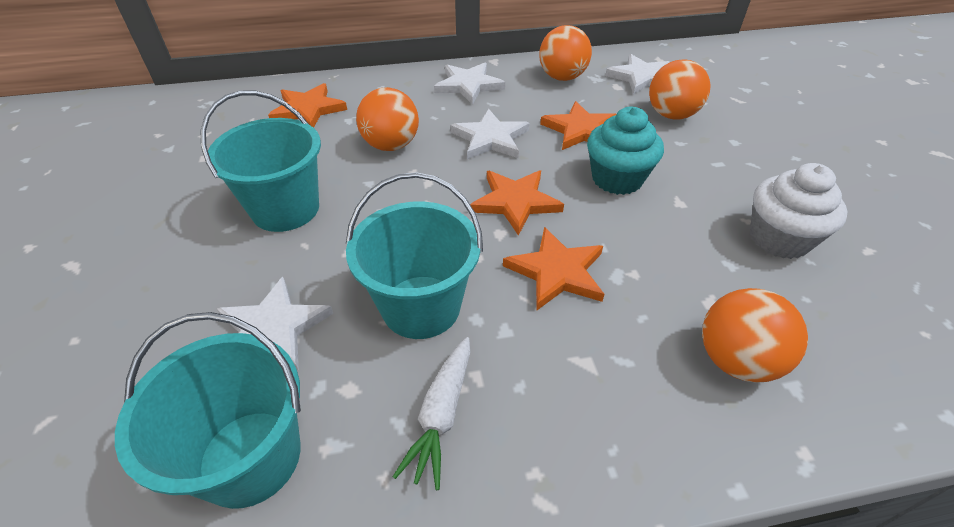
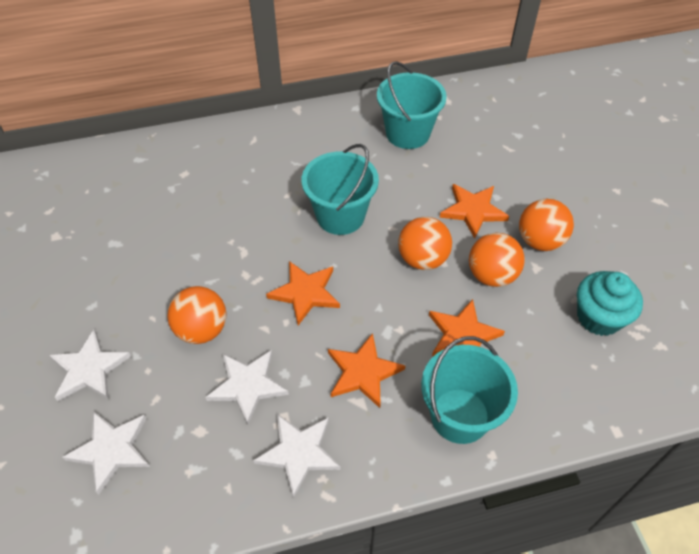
white carrot: 1 -> 0
white cupcake: 1 -> 0

